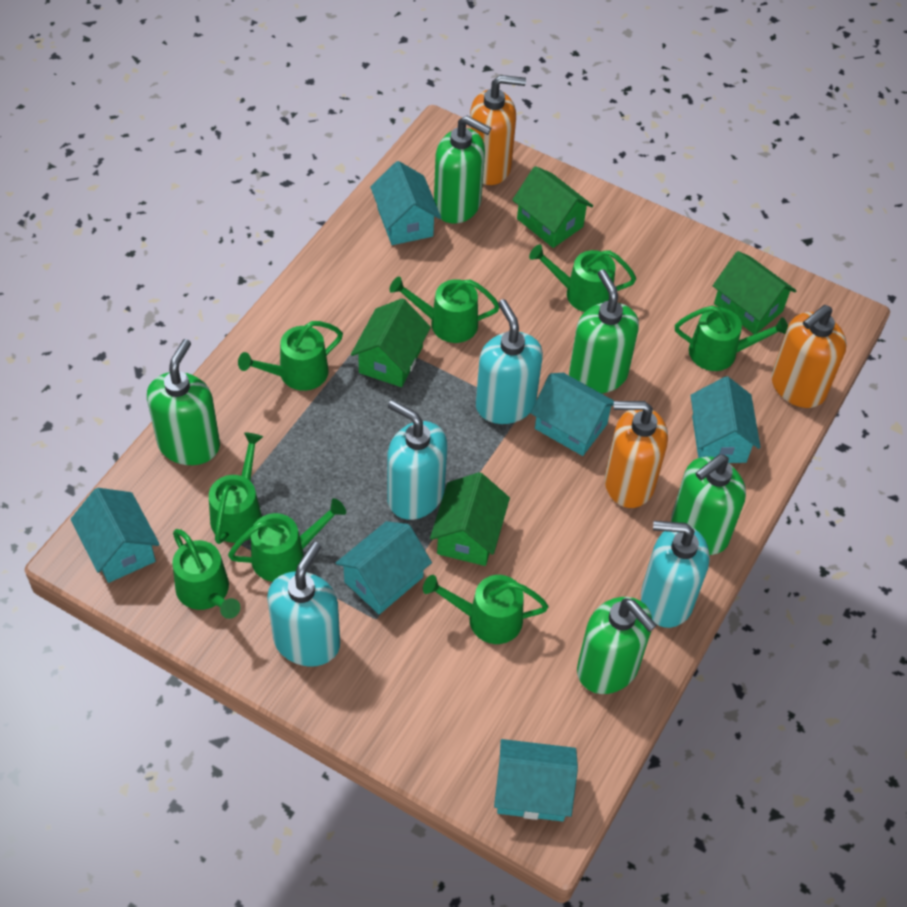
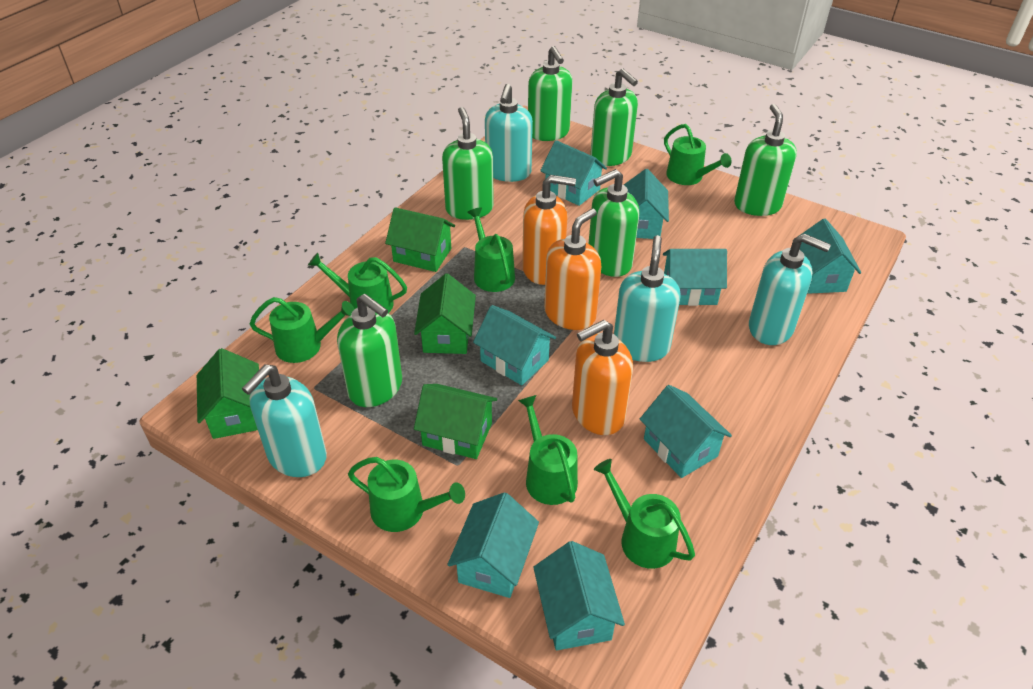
green soap dispenser: 5 -> 6
green watering can: 8 -> 7
turquoise house: 6 -> 8

